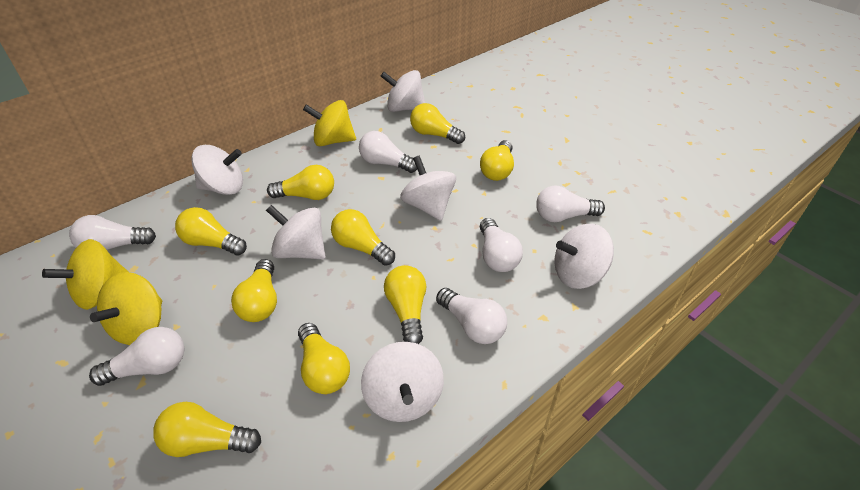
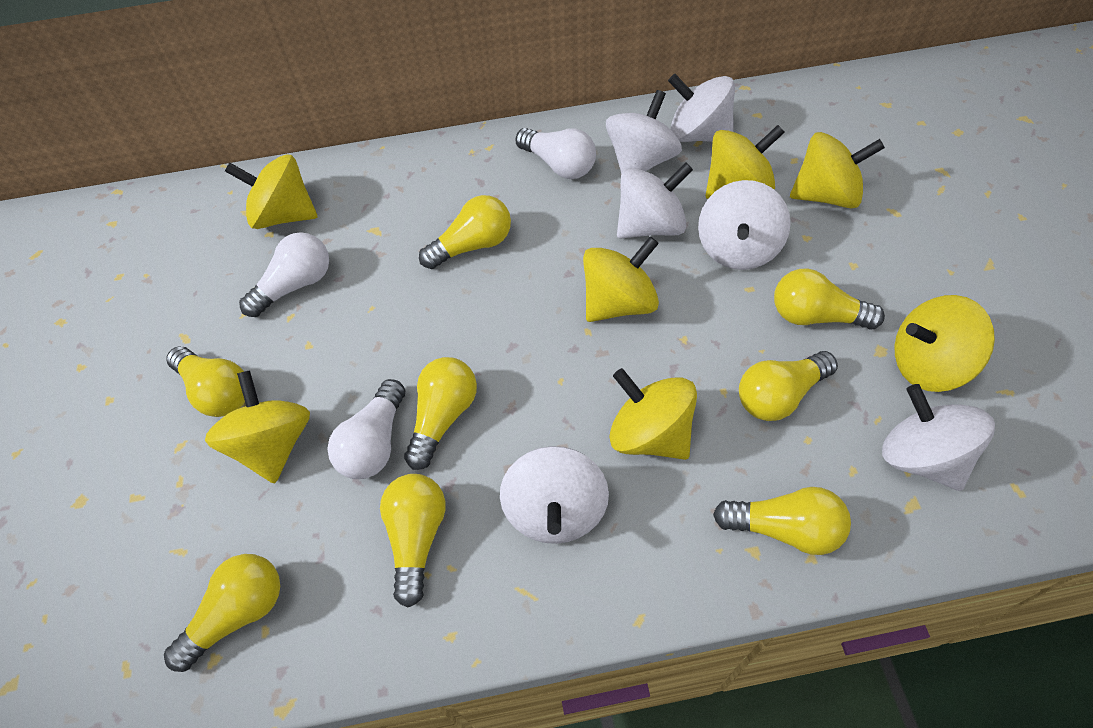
white light bulb: 6 -> 3
yellow light bulb: 9 -> 8
yellow spinning top: 3 -> 7

